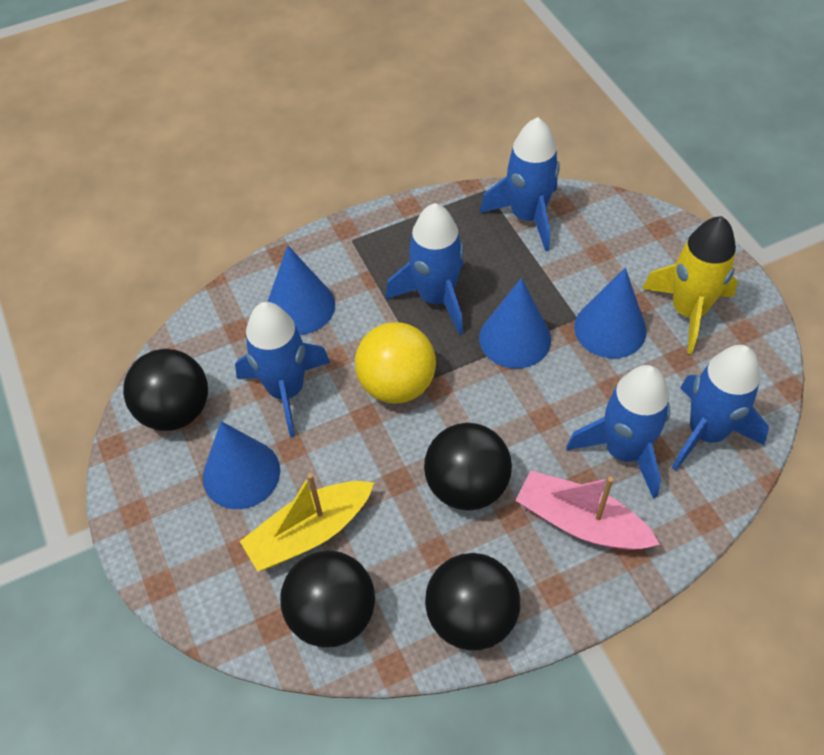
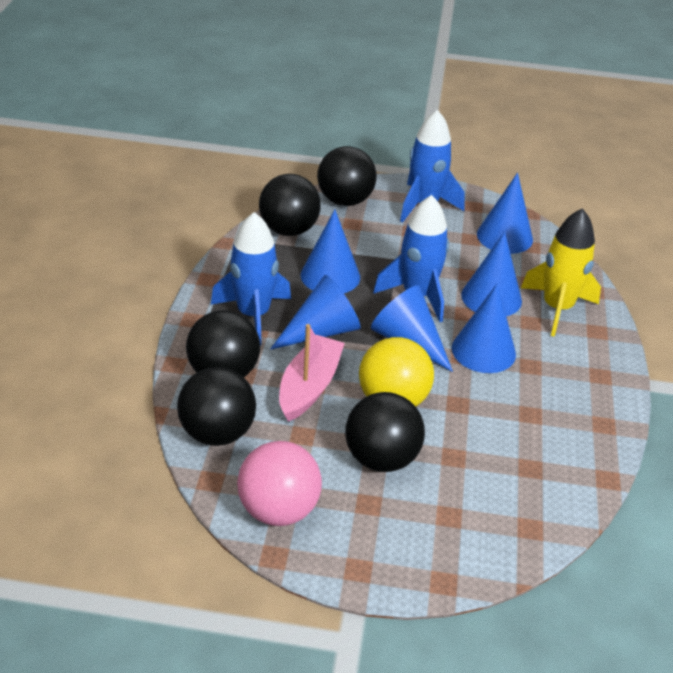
black ball: 4 -> 5
blue cone: 4 -> 6
blue rocket: 5 -> 3
pink ball: 0 -> 1
yellow boat: 1 -> 0

